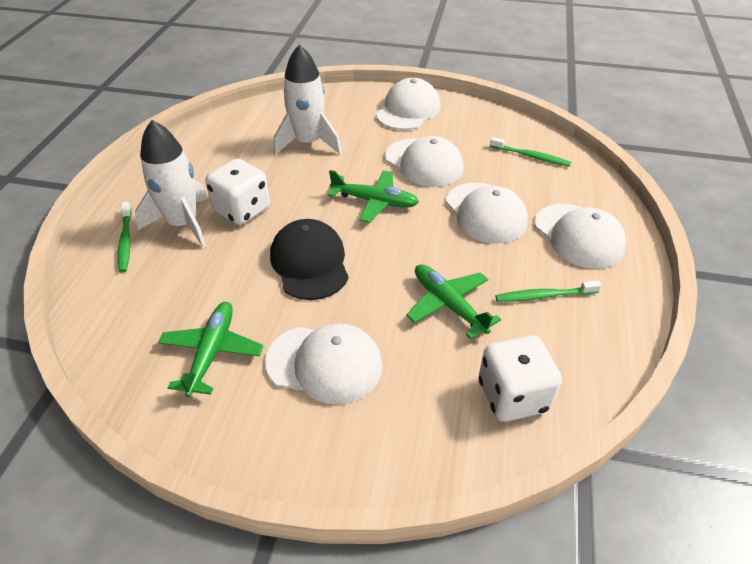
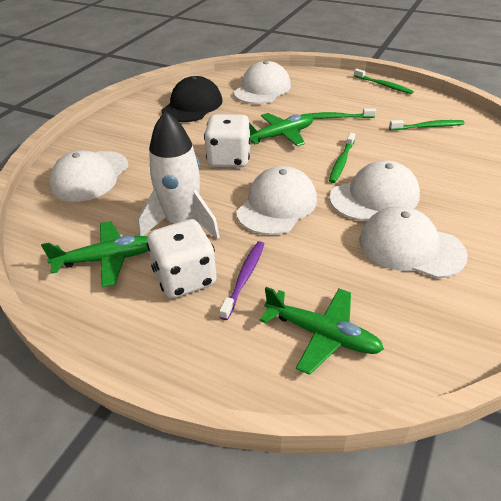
green toothbrush: 3 -> 4
purple toothbrush: 0 -> 1
white rocket: 2 -> 1

